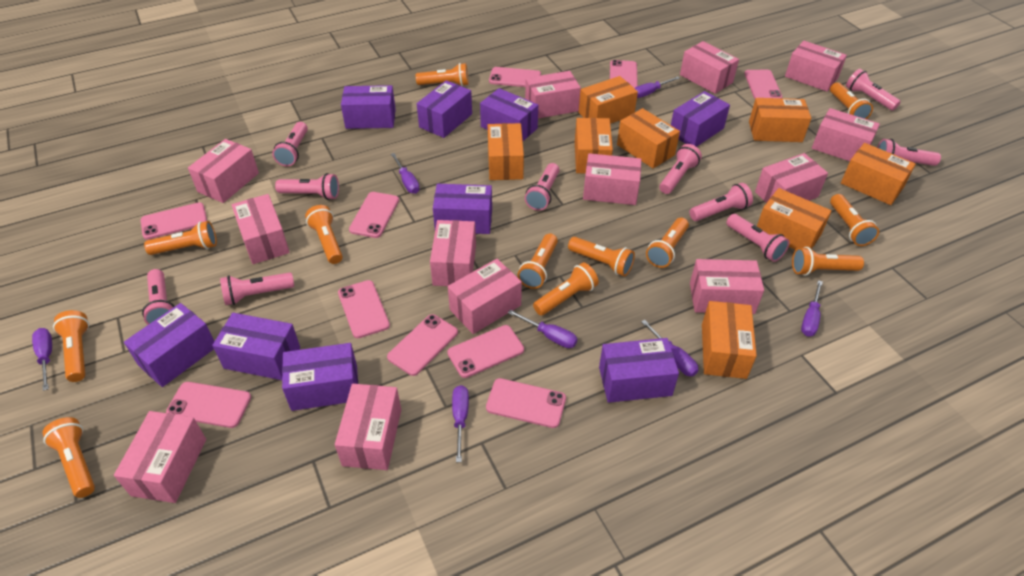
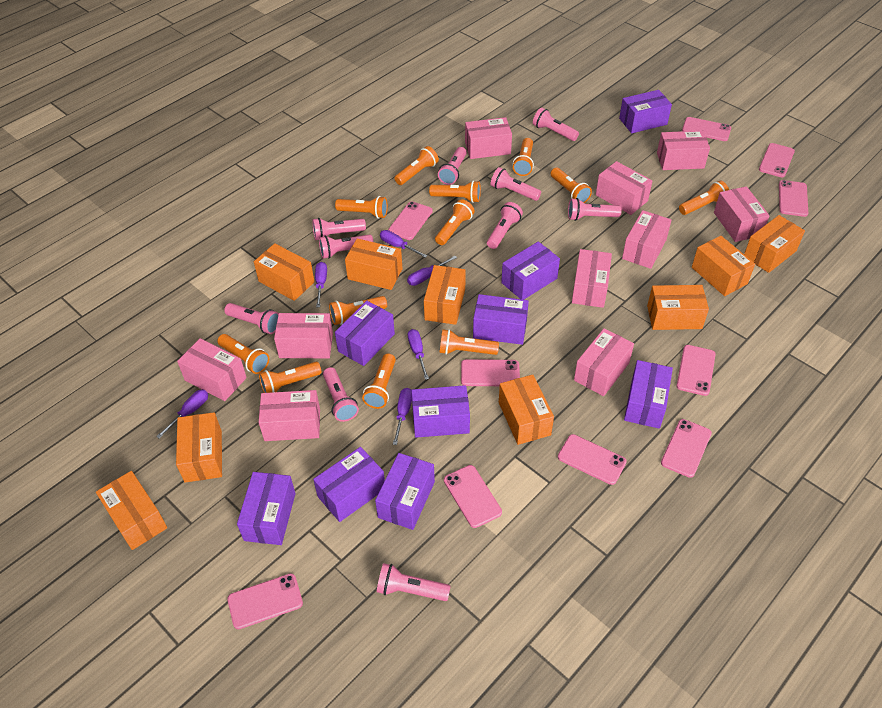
orange box: 8 -> 9
pink box: 13 -> 10
purple screwdriver: 7 -> 6

